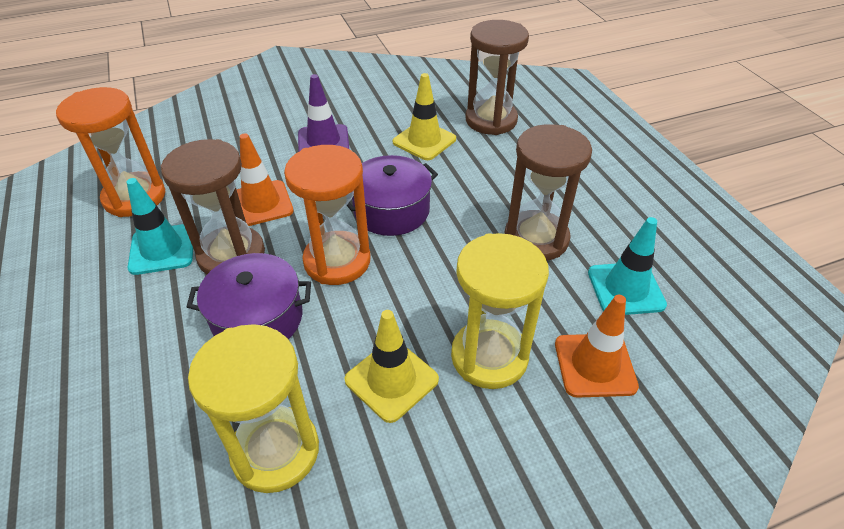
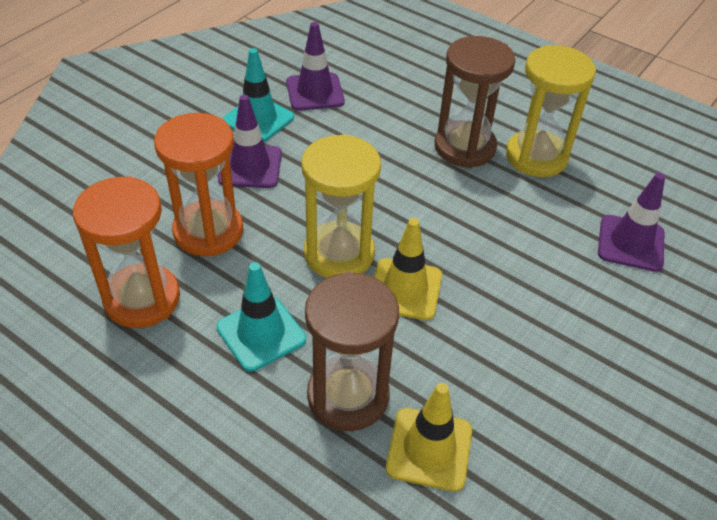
brown hourglass: 3 -> 2
orange traffic cone: 2 -> 0
purple pot: 2 -> 0
purple traffic cone: 1 -> 3

